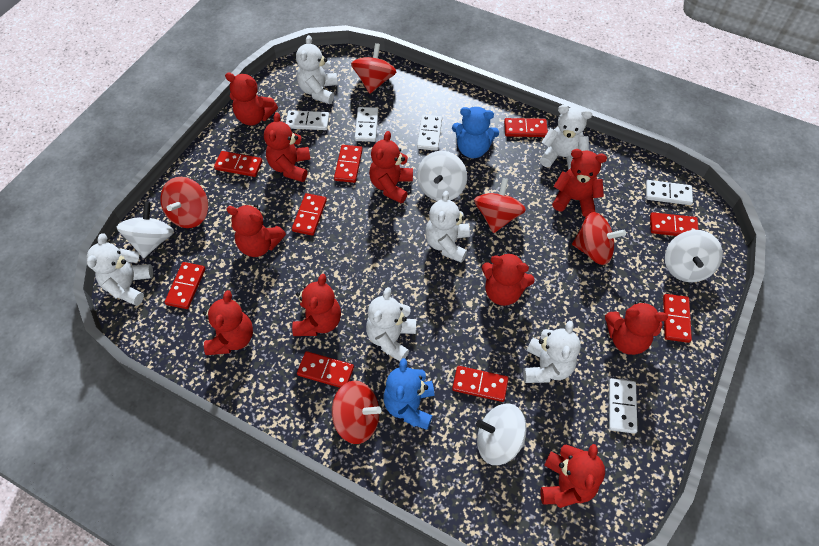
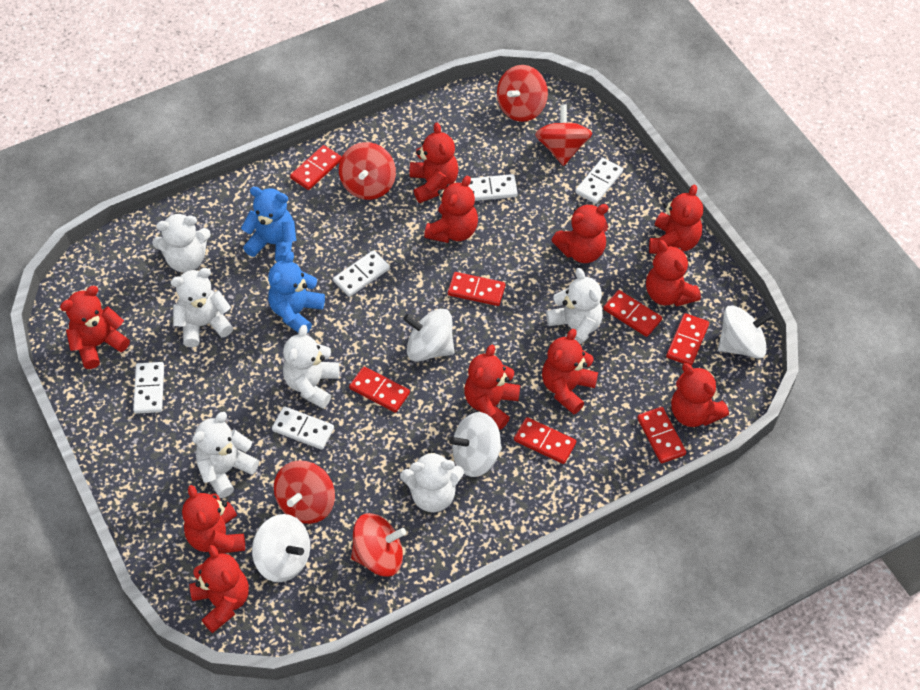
red domino: 9 -> 7
red teddy bear: 10 -> 11

